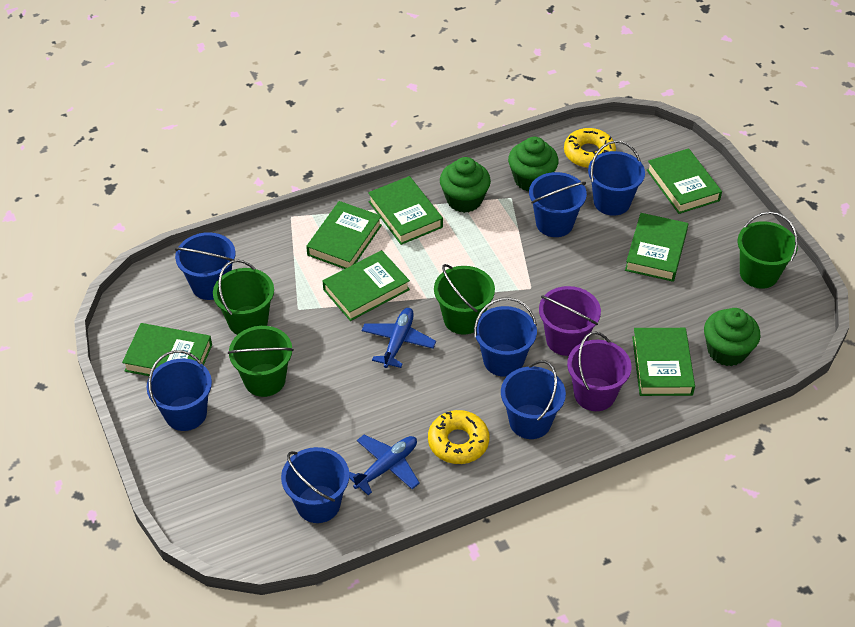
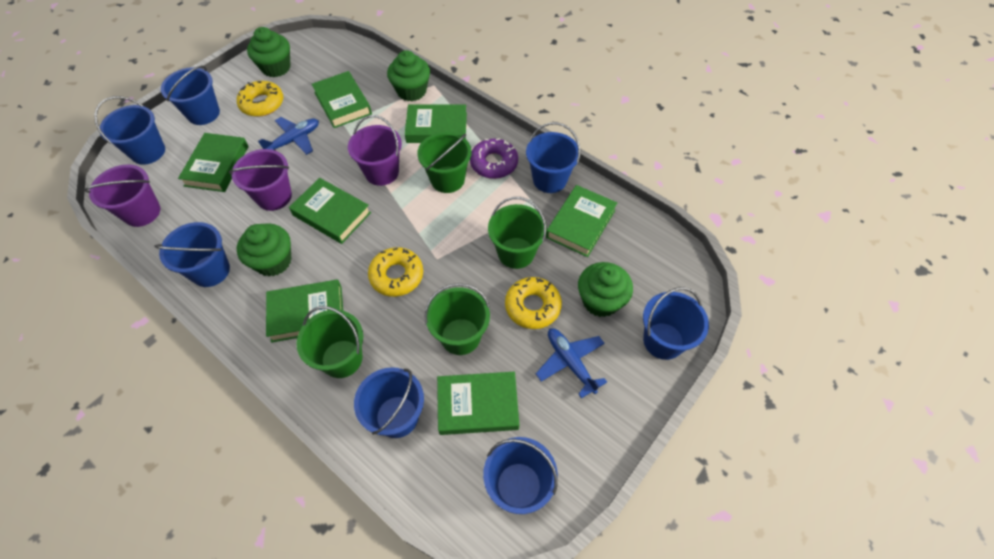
green cupcake: 3 -> 4
purple bucket: 2 -> 3
purple donut: 0 -> 1
yellow donut: 2 -> 3

